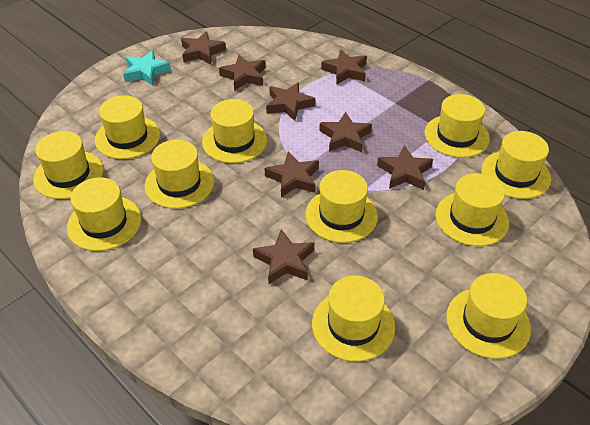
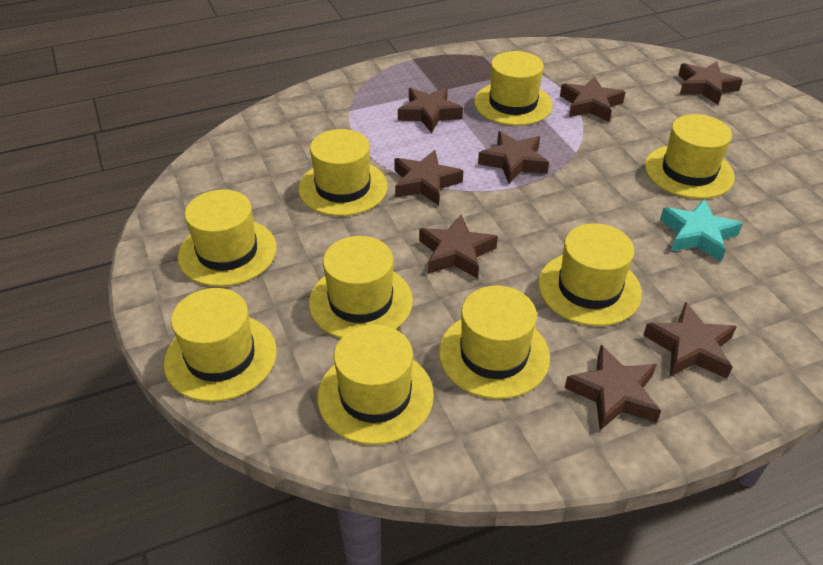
yellow hat: 11 -> 9

